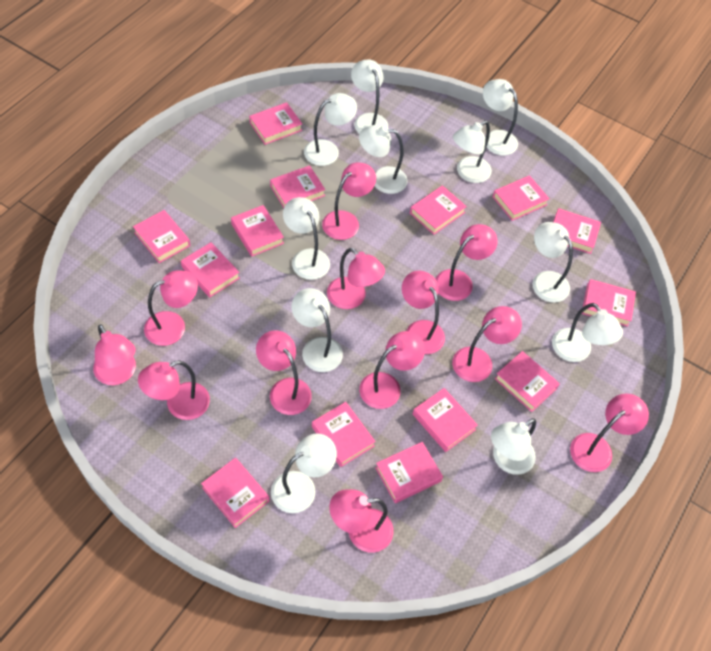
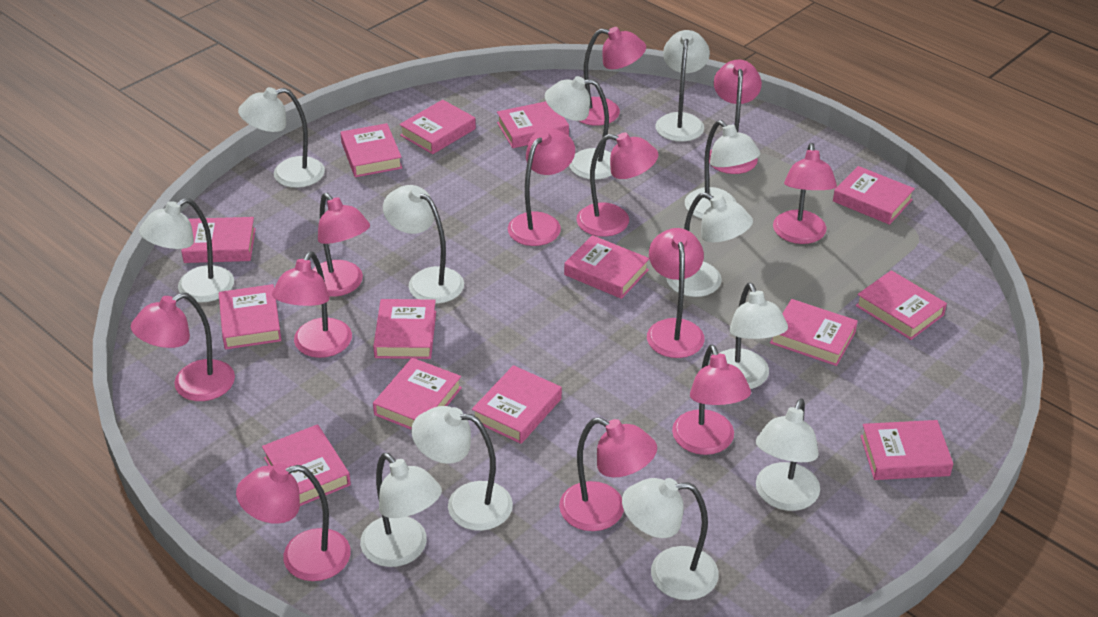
white lamp: 11 -> 12

